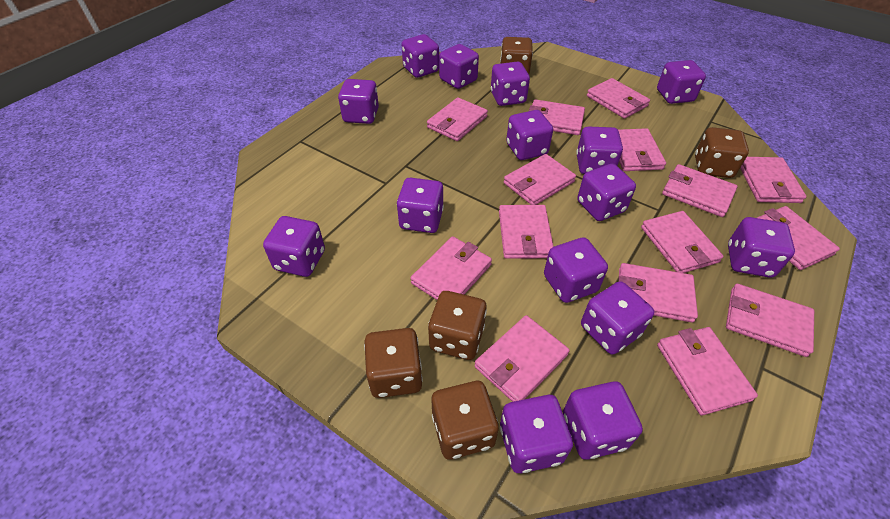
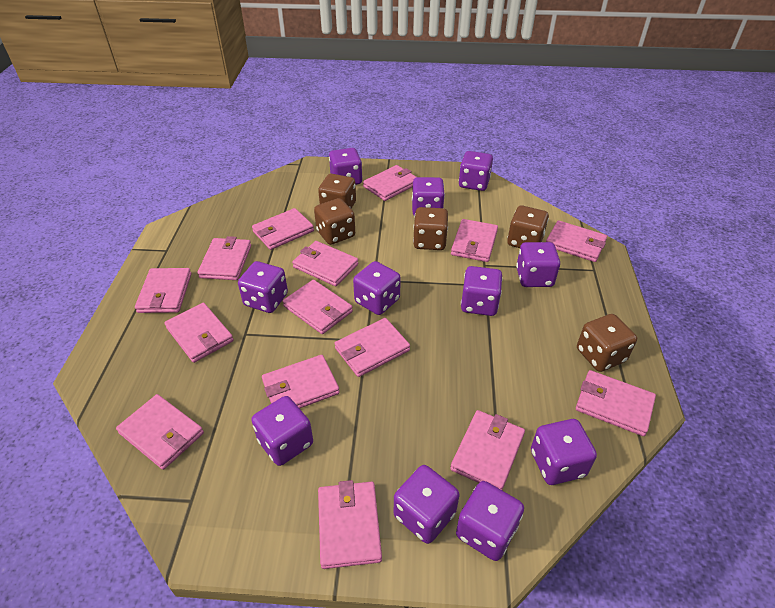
purple dice: 15 -> 11

